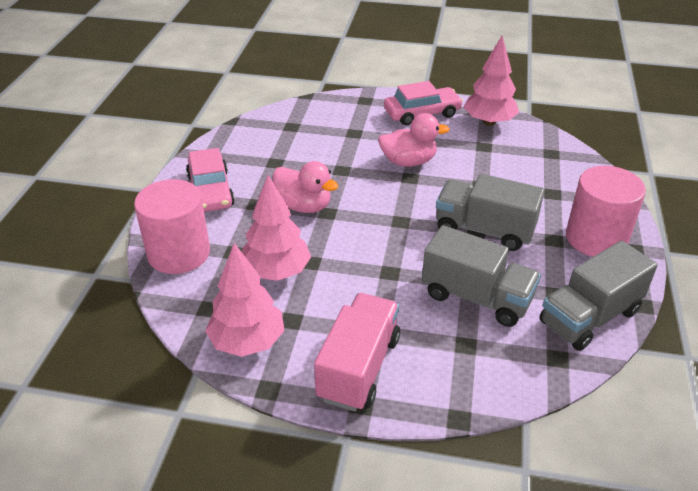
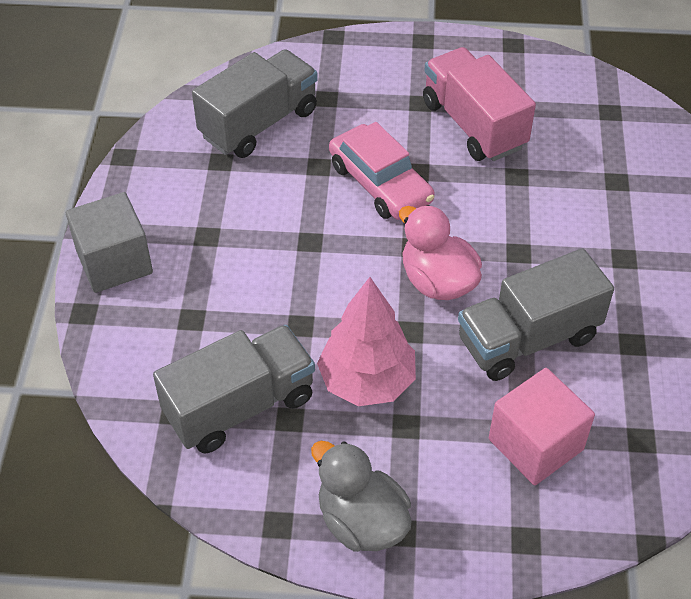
grey cube: 0 -> 1
grey duck: 0 -> 1
pink car: 2 -> 1
pink cube: 0 -> 1
pink cylinder: 2 -> 0
pink duck: 2 -> 1
pink tree: 3 -> 1

